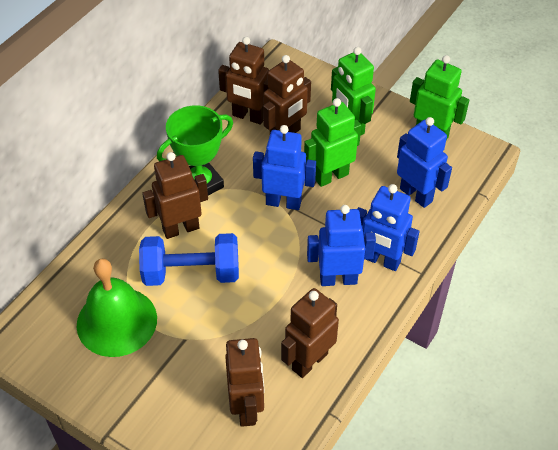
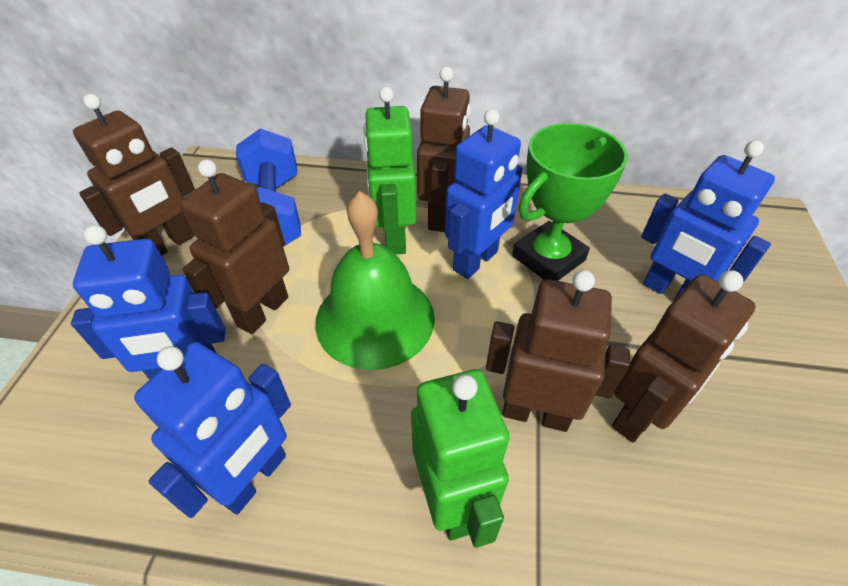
green robot: 3 -> 2

